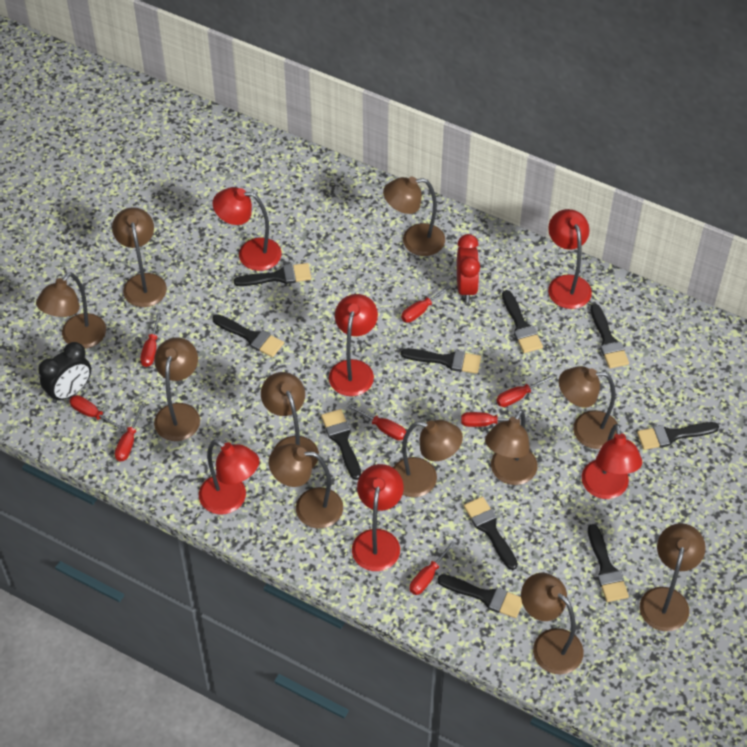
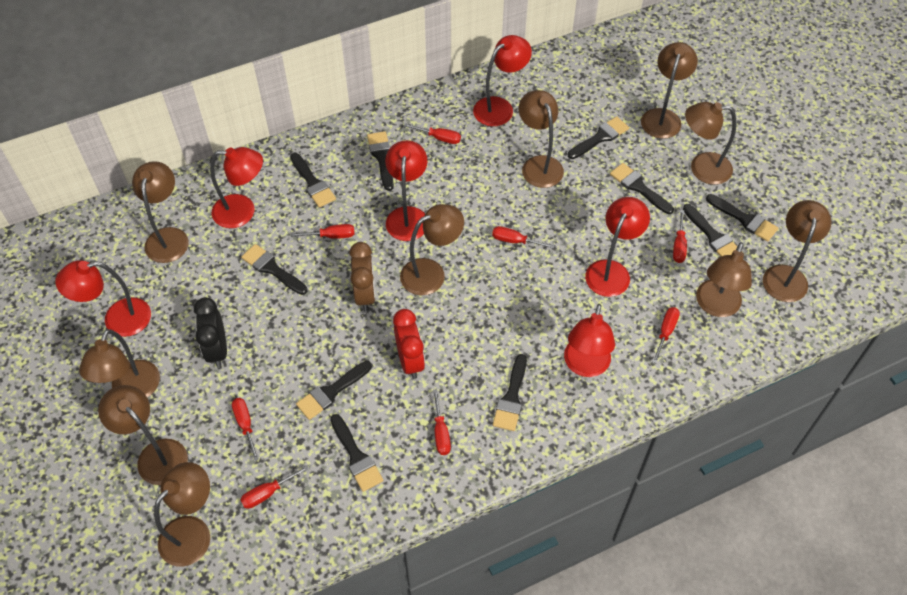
brown clock: 0 -> 1
brown lamp: 11 -> 10

